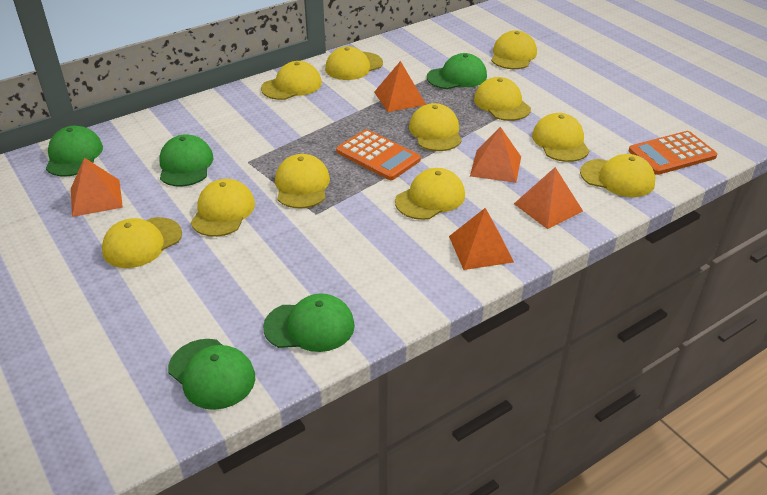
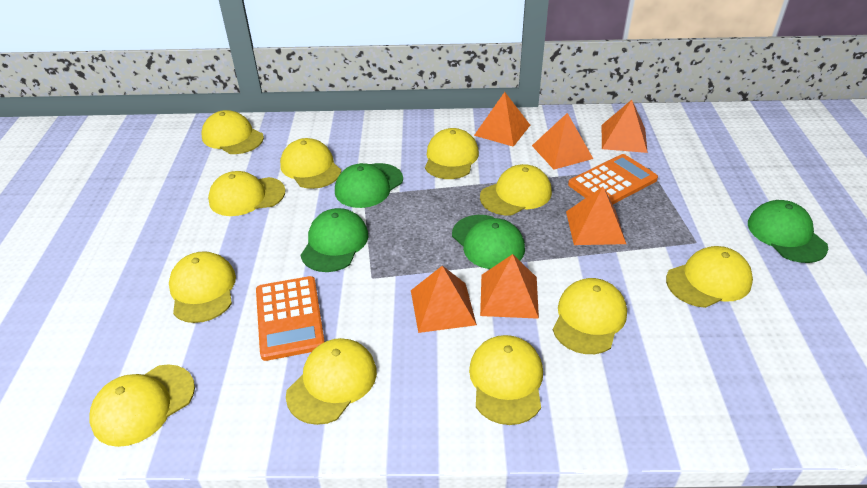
green cap: 5 -> 4
orange pyramid: 5 -> 6

